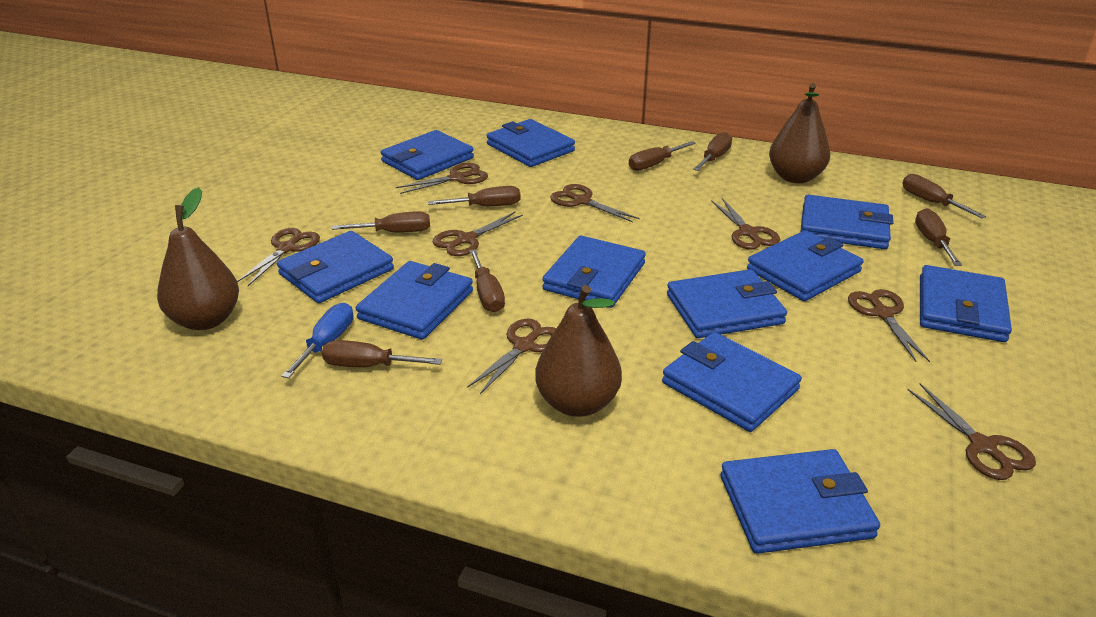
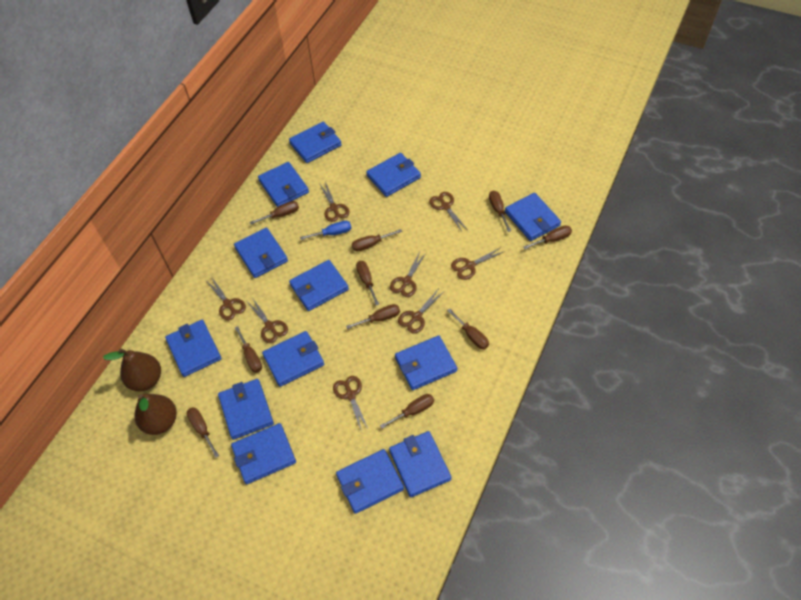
blue wallet: 11 -> 13
brown pear: 3 -> 2
brown screwdriver: 8 -> 10

